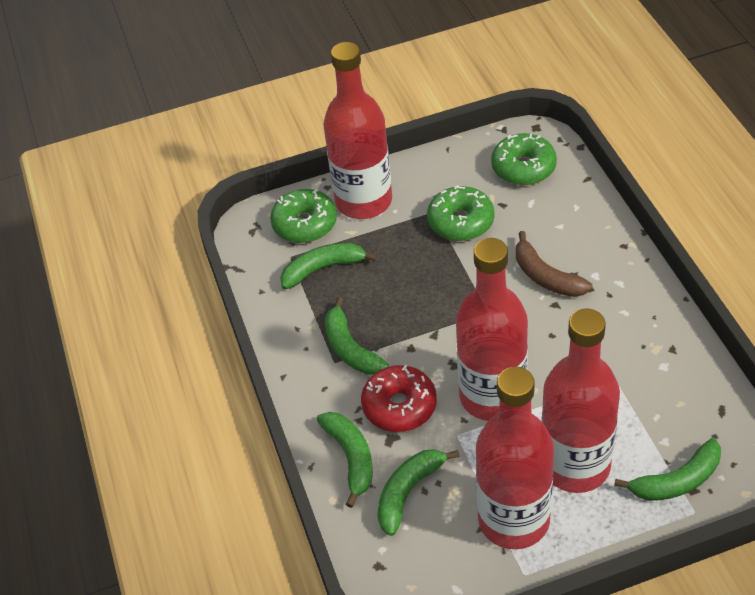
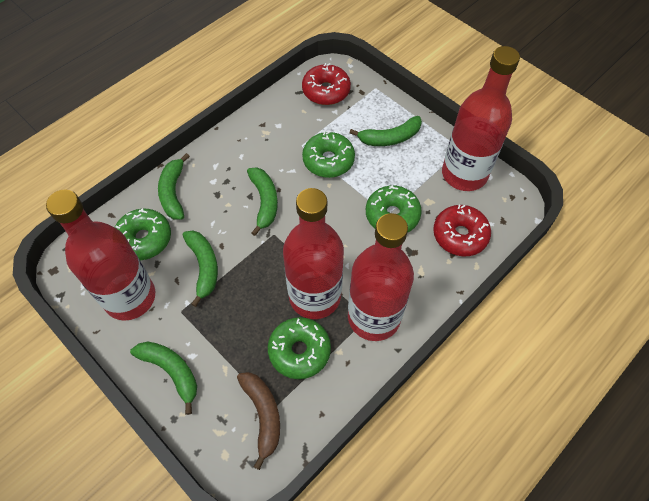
green donut: 3 -> 4
red donut: 1 -> 2

